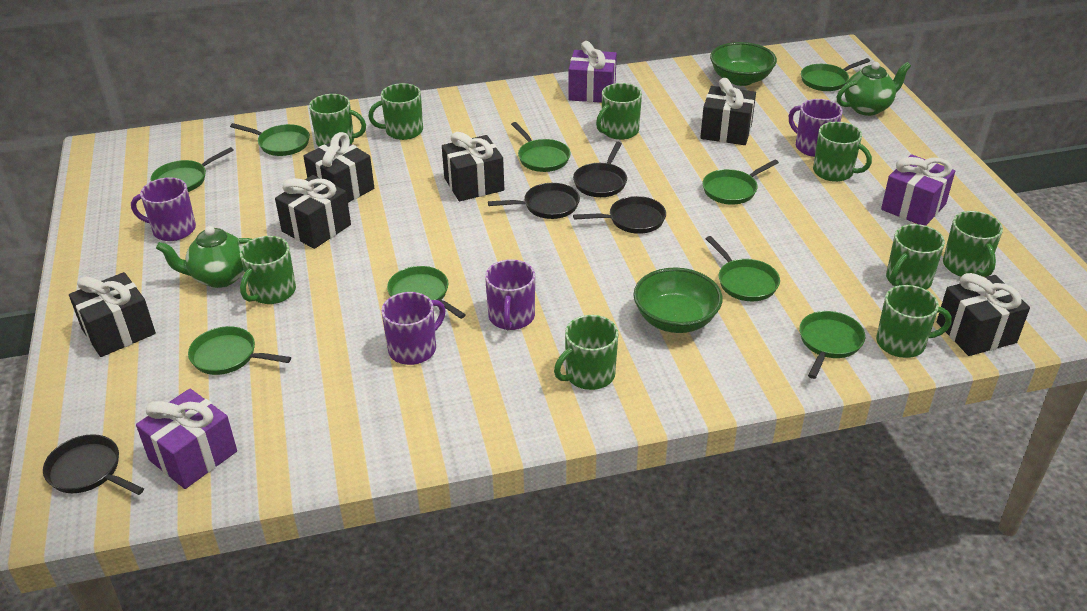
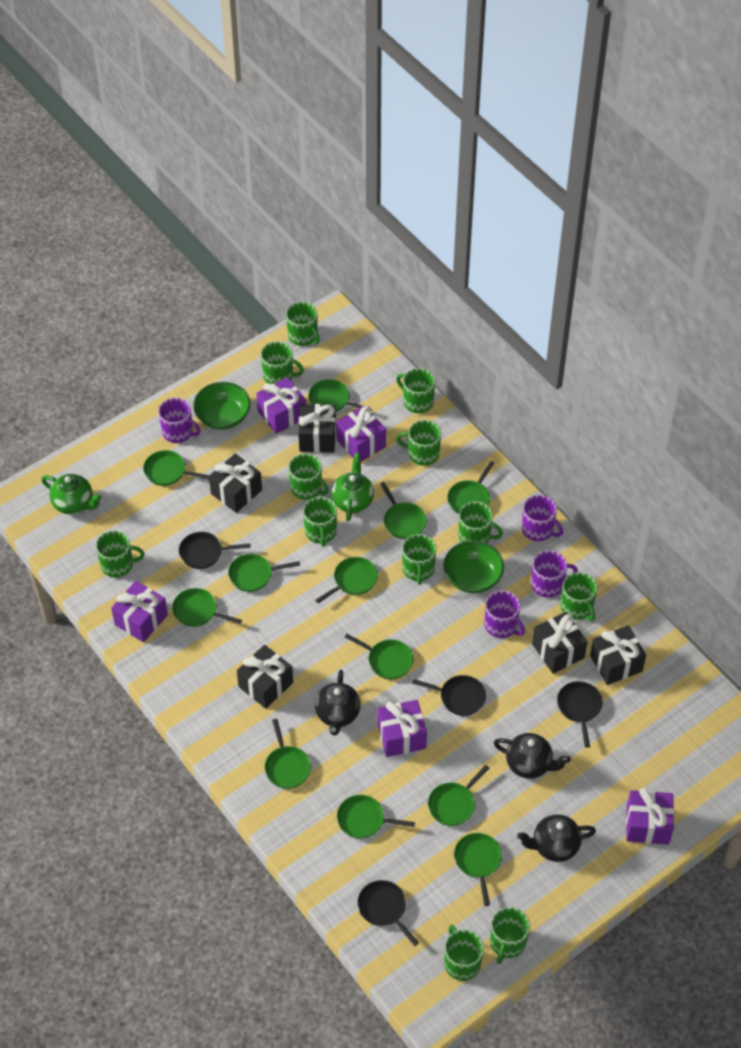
black gift: 6 -> 5
black teapot: 0 -> 3
green mug: 9 -> 12
green pan: 9 -> 12
purple gift: 3 -> 5

